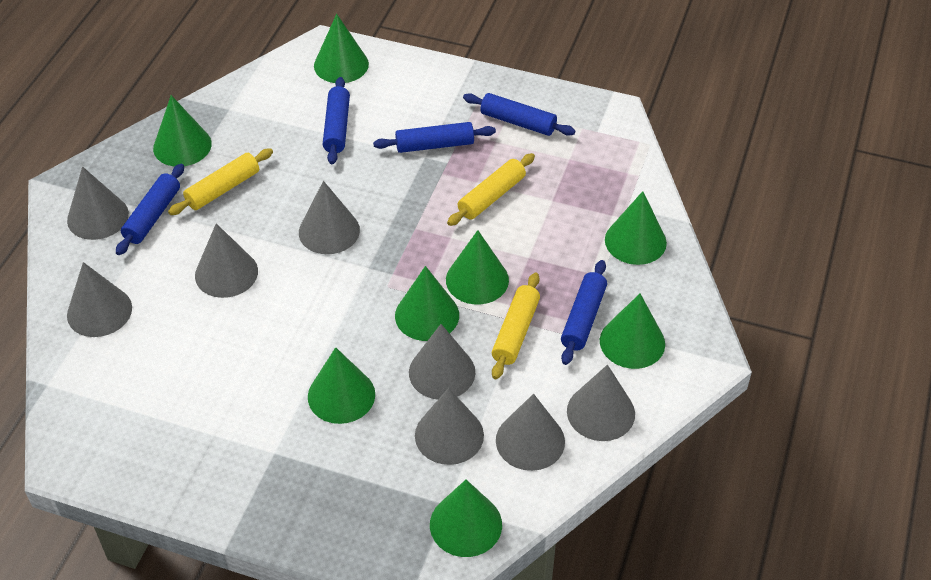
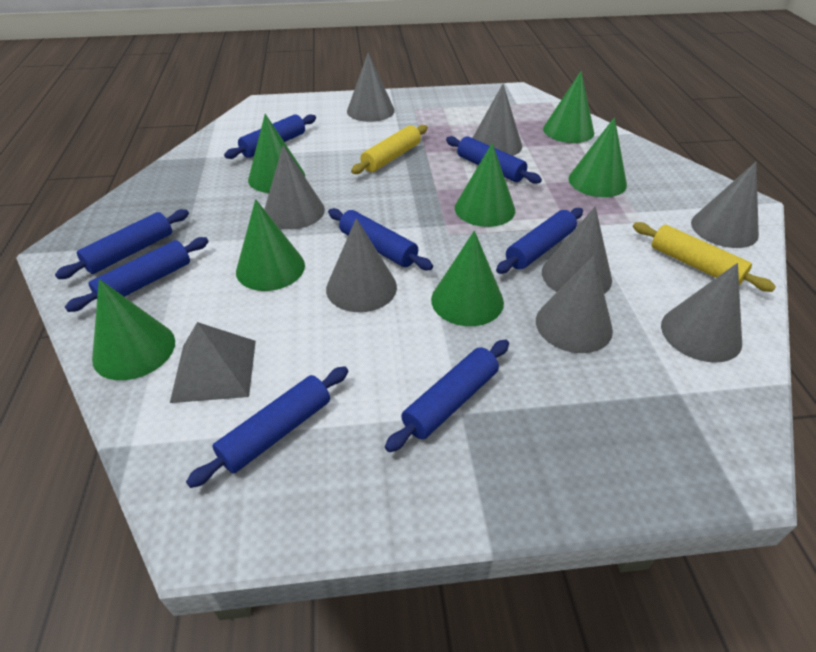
blue rolling pin: 5 -> 8
green cone: 8 -> 7
grey pyramid: 0 -> 1
yellow rolling pin: 3 -> 2

